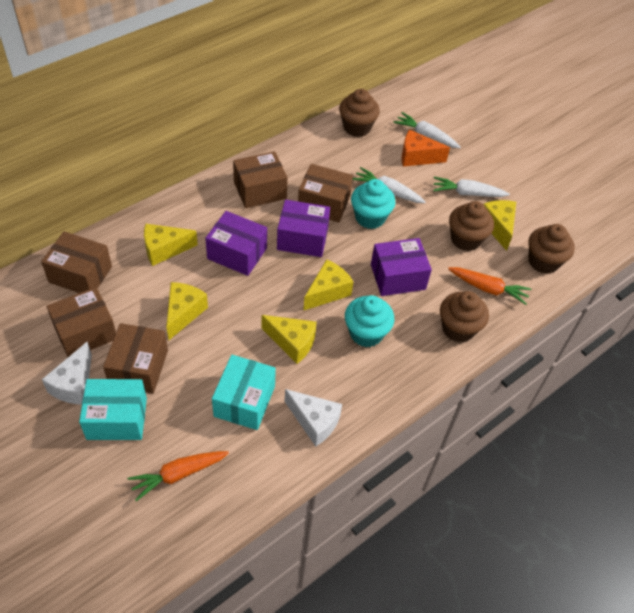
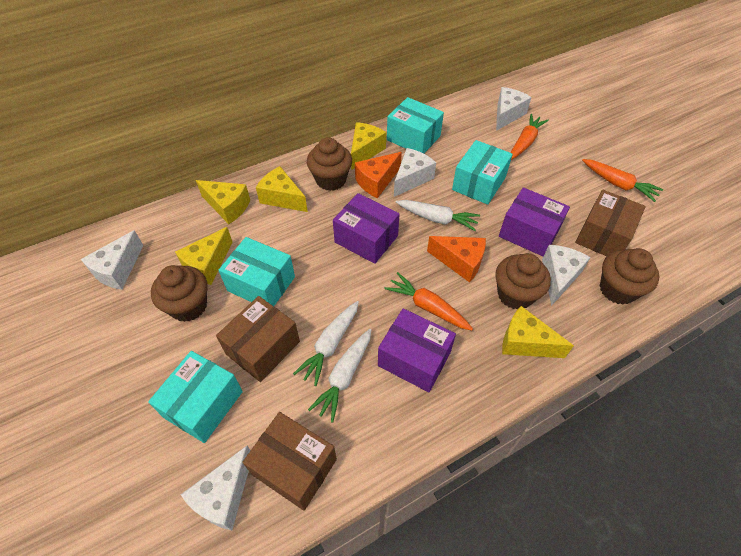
brown box: 5 -> 3
orange carrot: 2 -> 3
orange cheese: 1 -> 2
turquoise box: 2 -> 4
turquoise cupcake: 2 -> 0
white cheese: 2 -> 5

